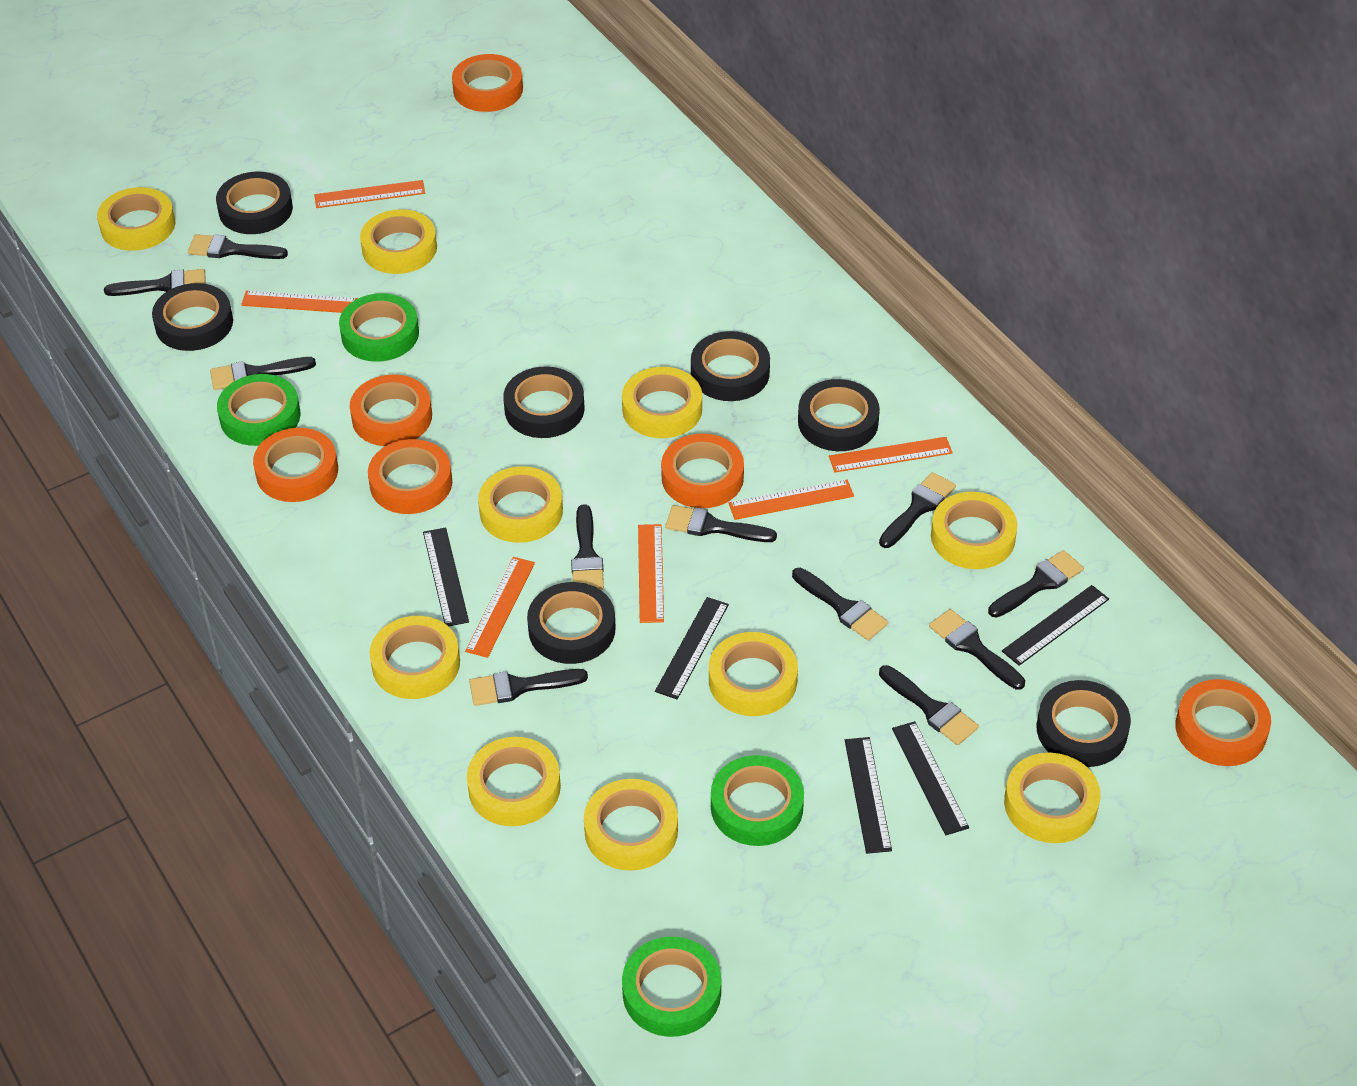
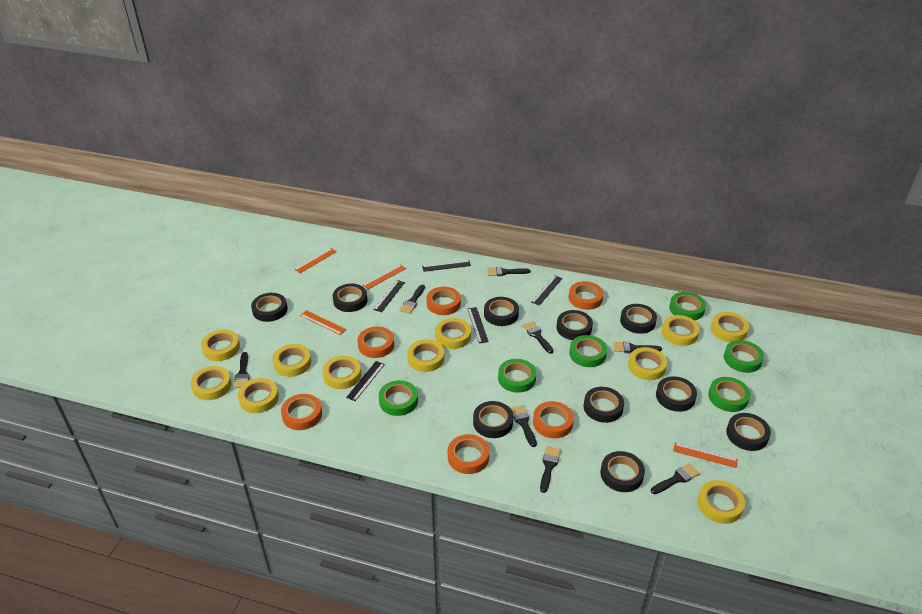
black brush: 11 -> 8
black tape: 7 -> 10
green tape: 4 -> 6
orange ruler: 6 -> 4
yellow tape: 10 -> 11

